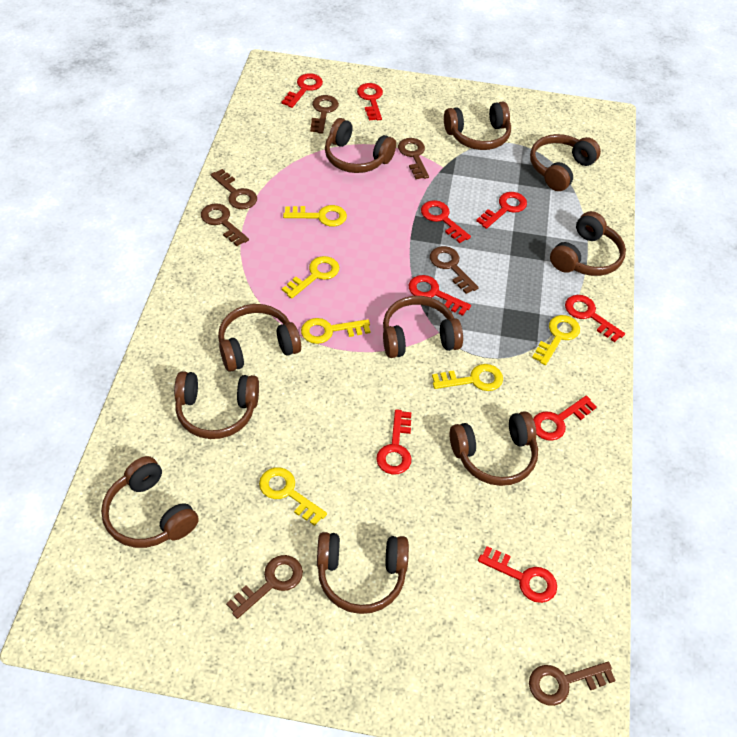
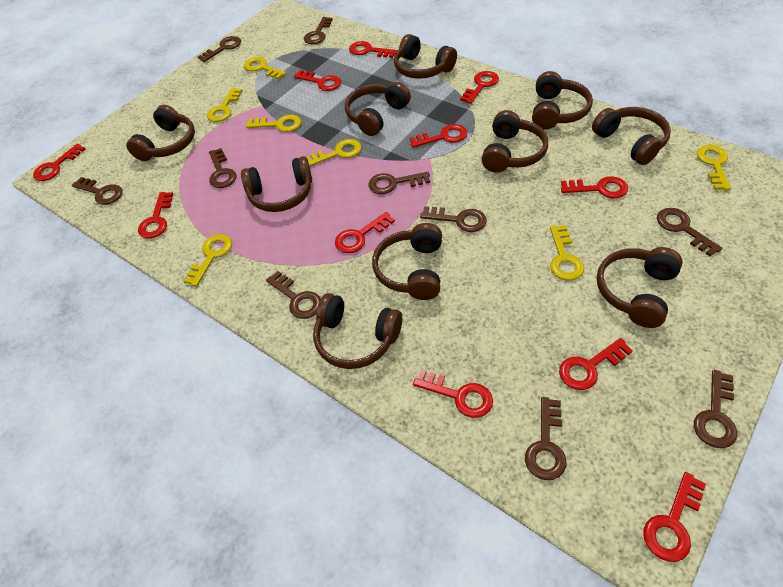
brown key: 7 -> 10
red key: 9 -> 11
yellow key: 6 -> 7

